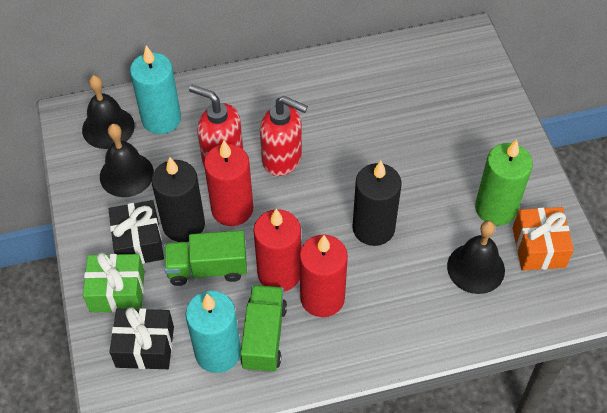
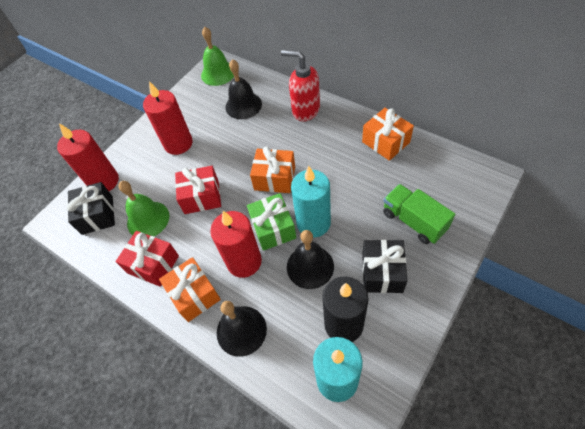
black candle: 2 -> 1
green bell: 0 -> 2
green candle: 1 -> 0
green truck: 2 -> 1
orange gift: 1 -> 3
red gift: 0 -> 2
red soap dispenser: 2 -> 1

